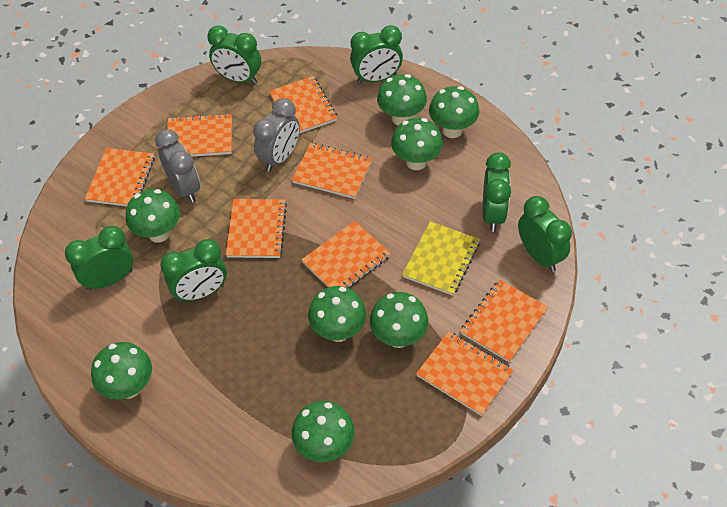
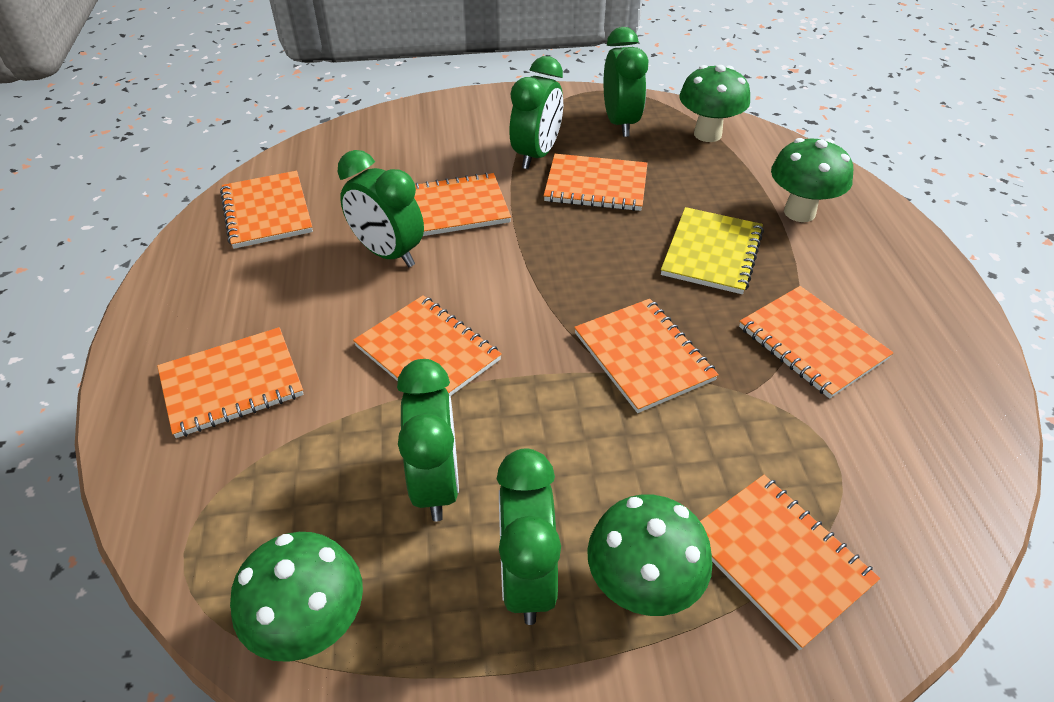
green clock: 6 -> 5
green mushroom: 8 -> 4
grey clock: 2 -> 0

